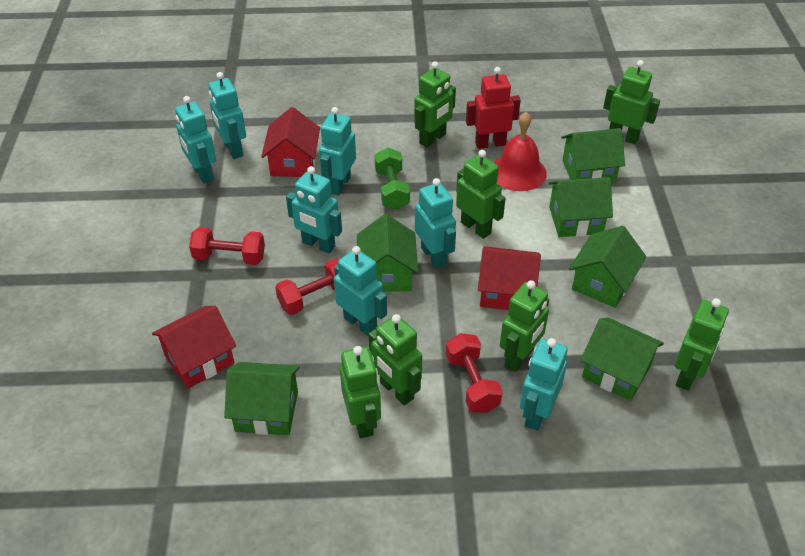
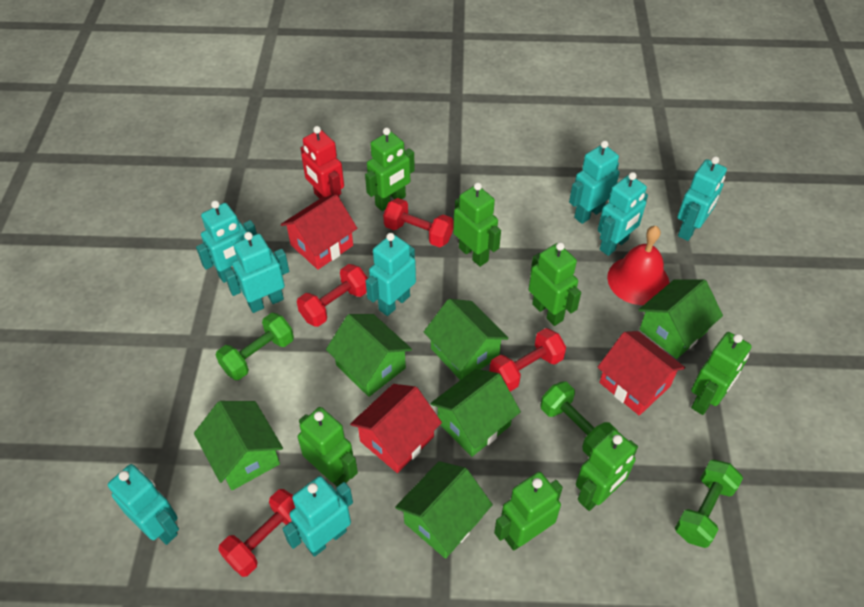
green dumbbell: 1 -> 3
red dumbbell: 3 -> 4
turquoise robot: 7 -> 8

